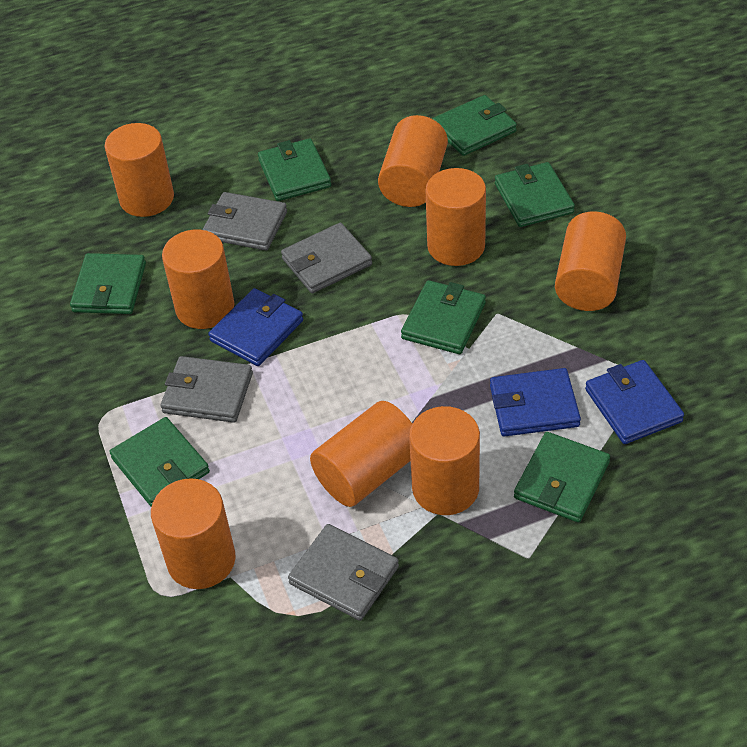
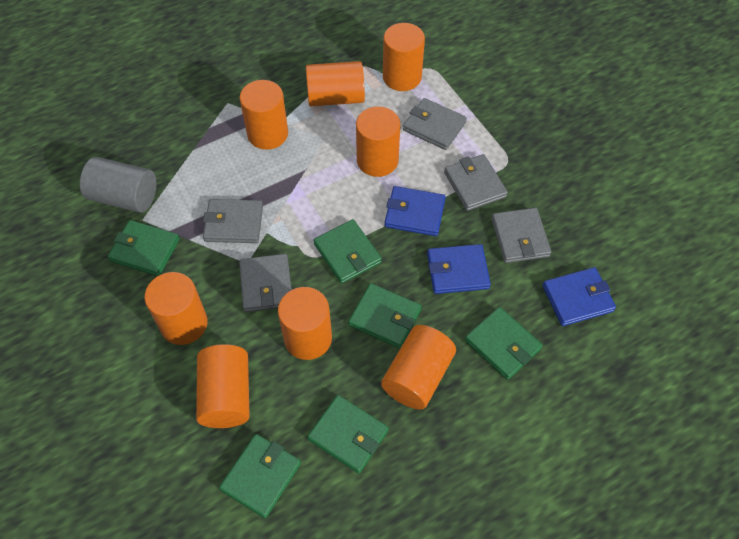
green wallet: 7 -> 6
grey cylinder: 0 -> 1
grey wallet: 4 -> 5

